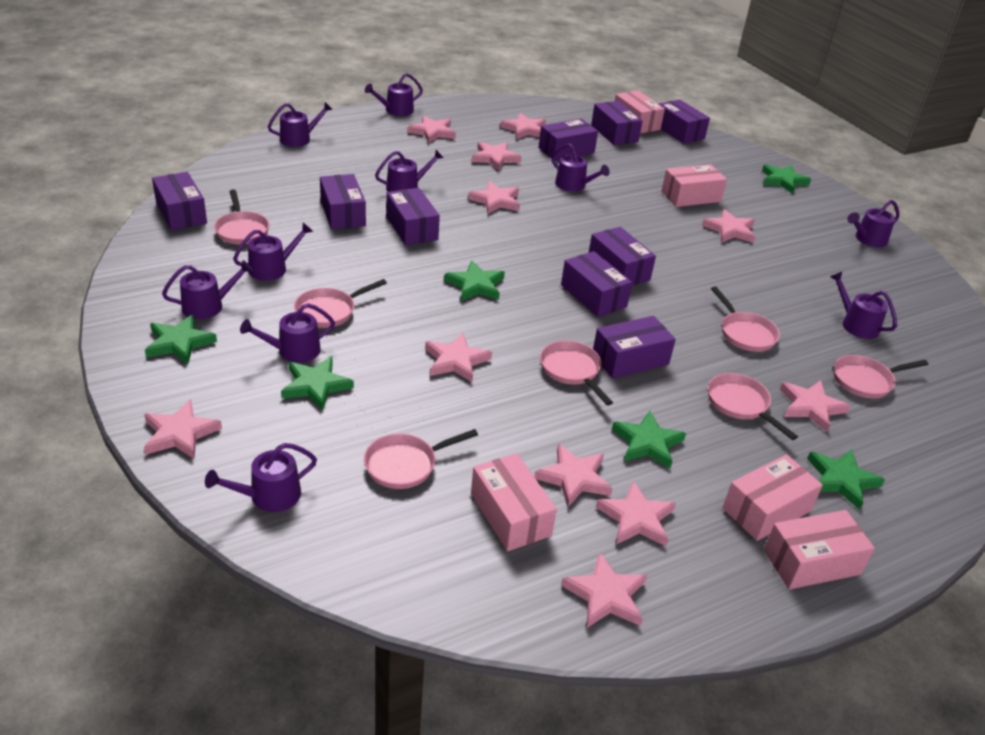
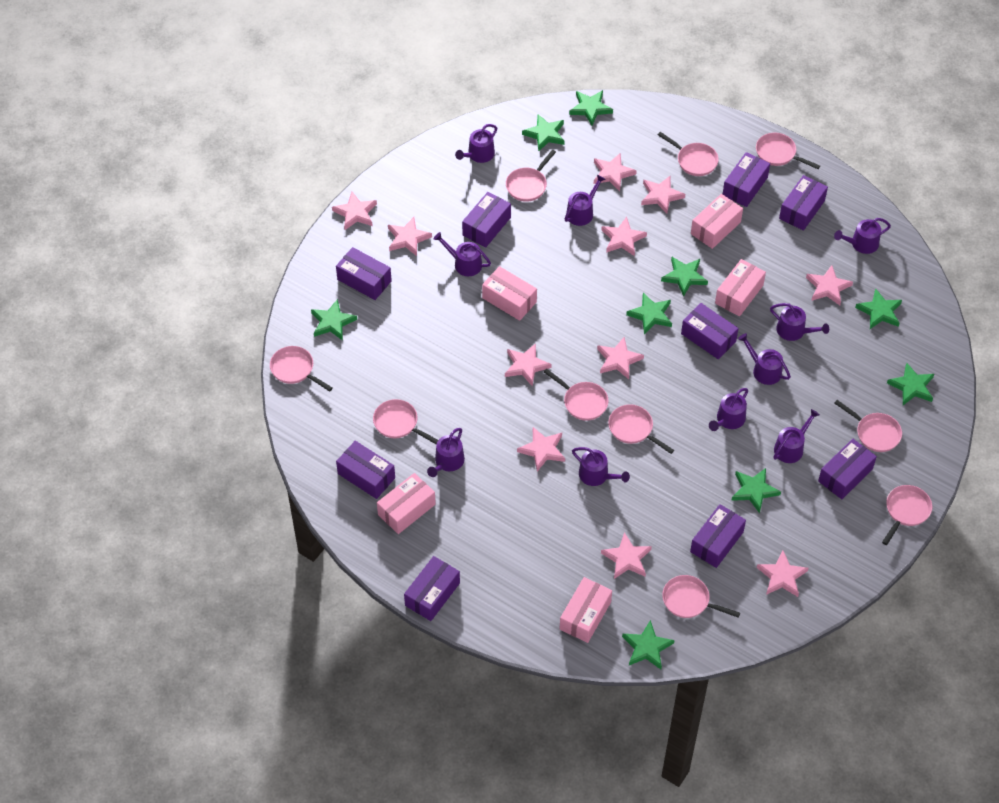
green star: 6 -> 9
pink pan: 7 -> 10

